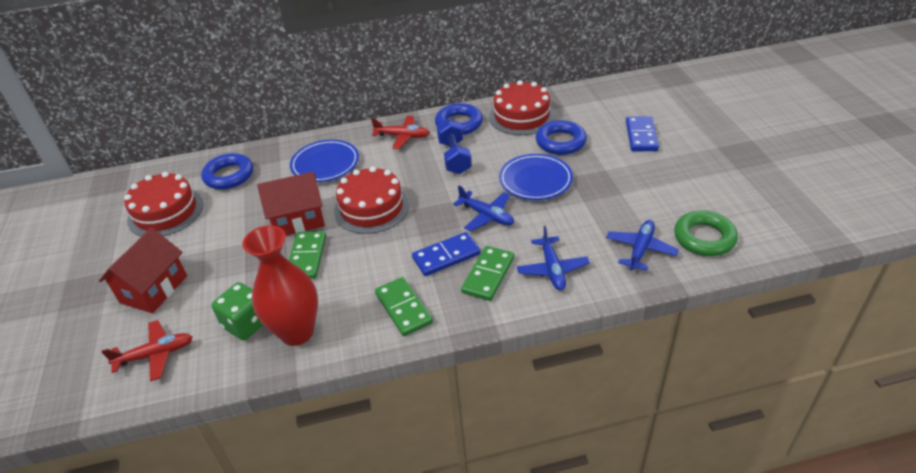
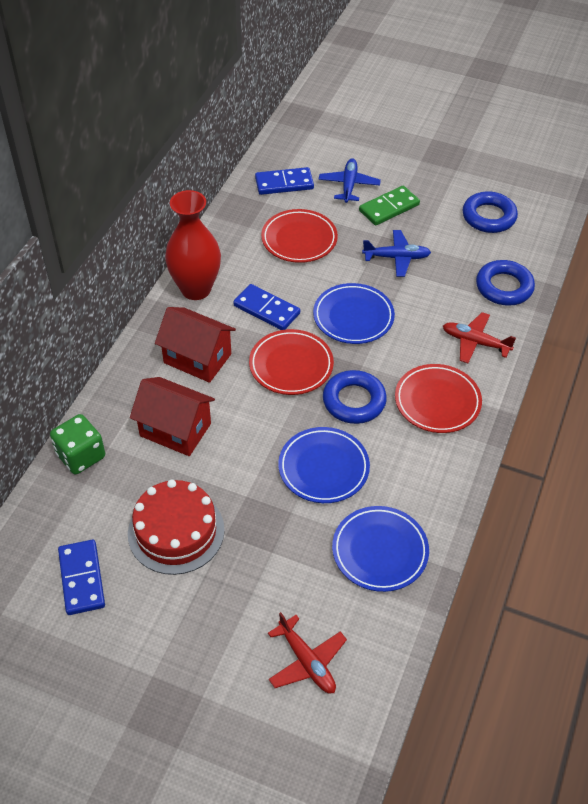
blue domino: 2 -> 3
blue dumbbell: 1 -> 0
blue plane: 3 -> 2
blue plate: 2 -> 3
green domino: 3 -> 1
green ring: 1 -> 0
red cake: 3 -> 1
red plate: 0 -> 3

